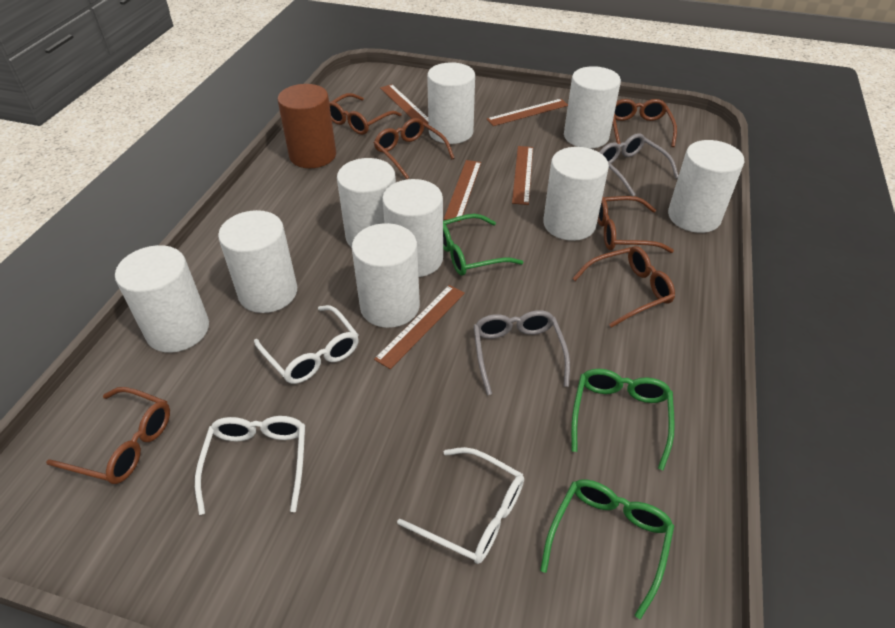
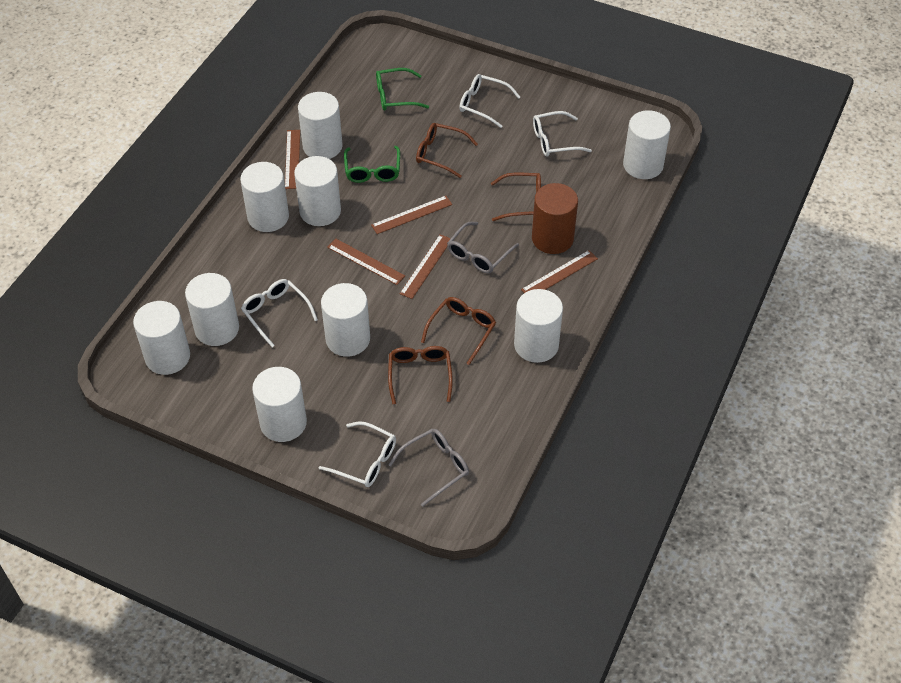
brown glasses: 6 -> 4
green glasses: 3 -> 2
white glasses: 3 -> 4

